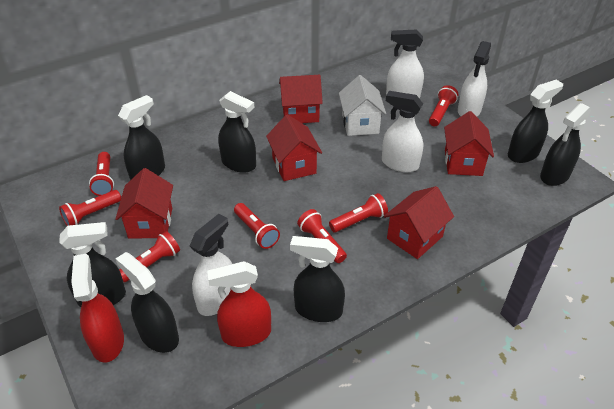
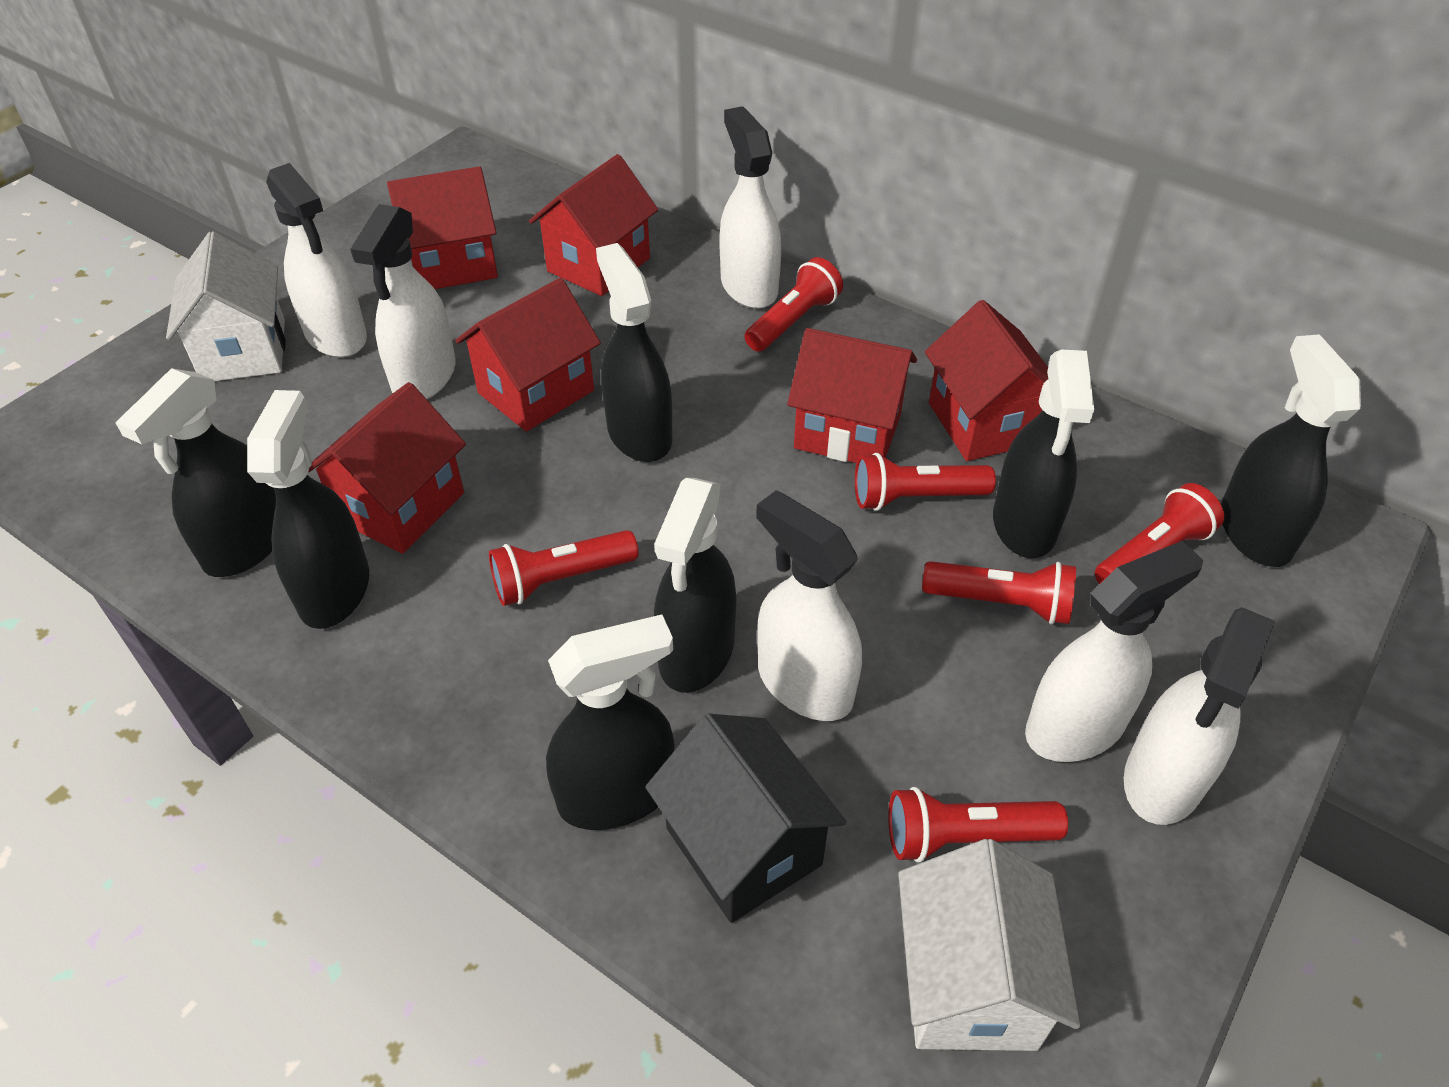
black house: 0 -> 1
red flashlight: 7 -> 6
red house: 5 -> 6
red spray bottle: 2 -> 0
white house: 1 -> 2
white spray bottle: 4 -> 6

